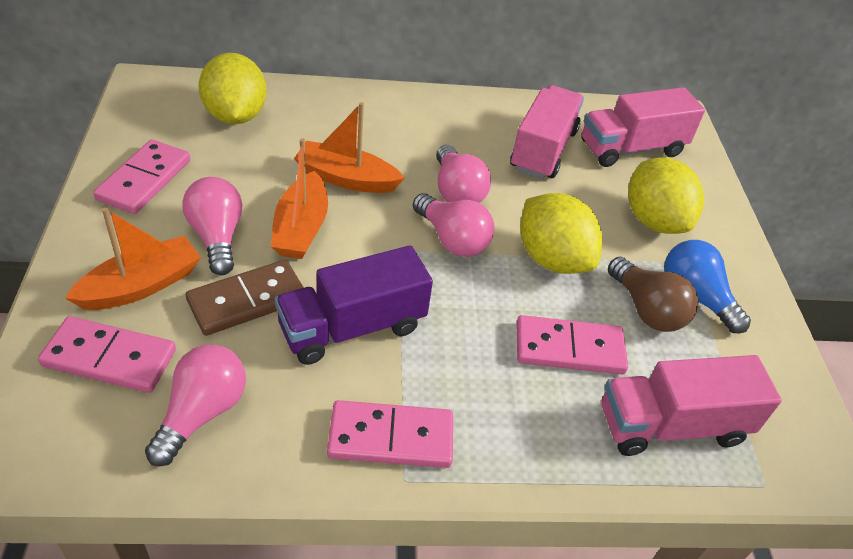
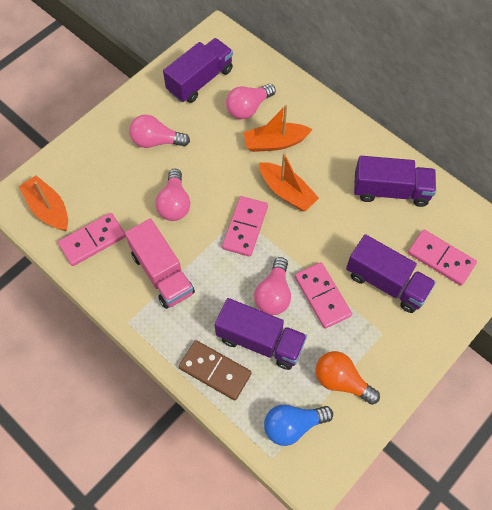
brown light bulb: 1 -> 0
orange light bulb: 0 -> 1
pink truck: 3 -> 1
purple truck: 1 -> 4
yellow lemon: 3 -> 0

